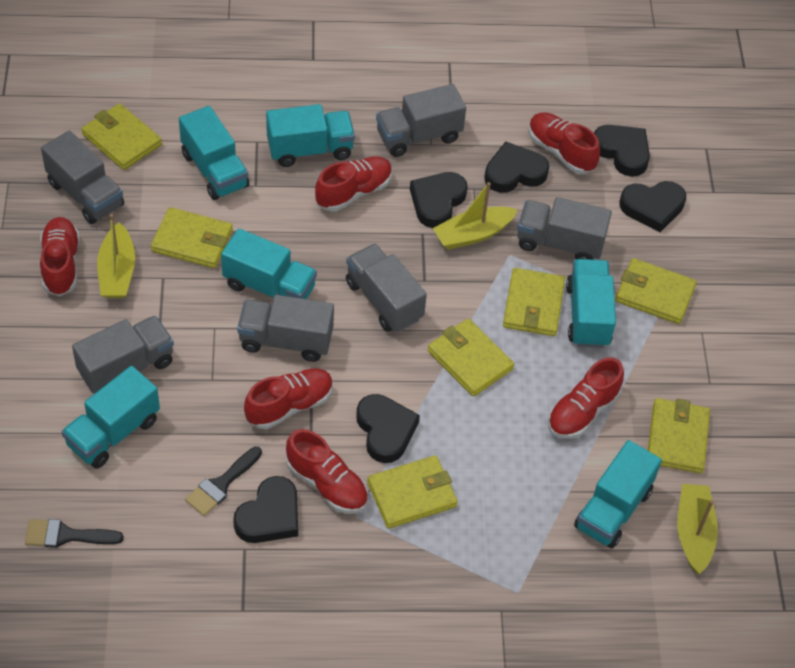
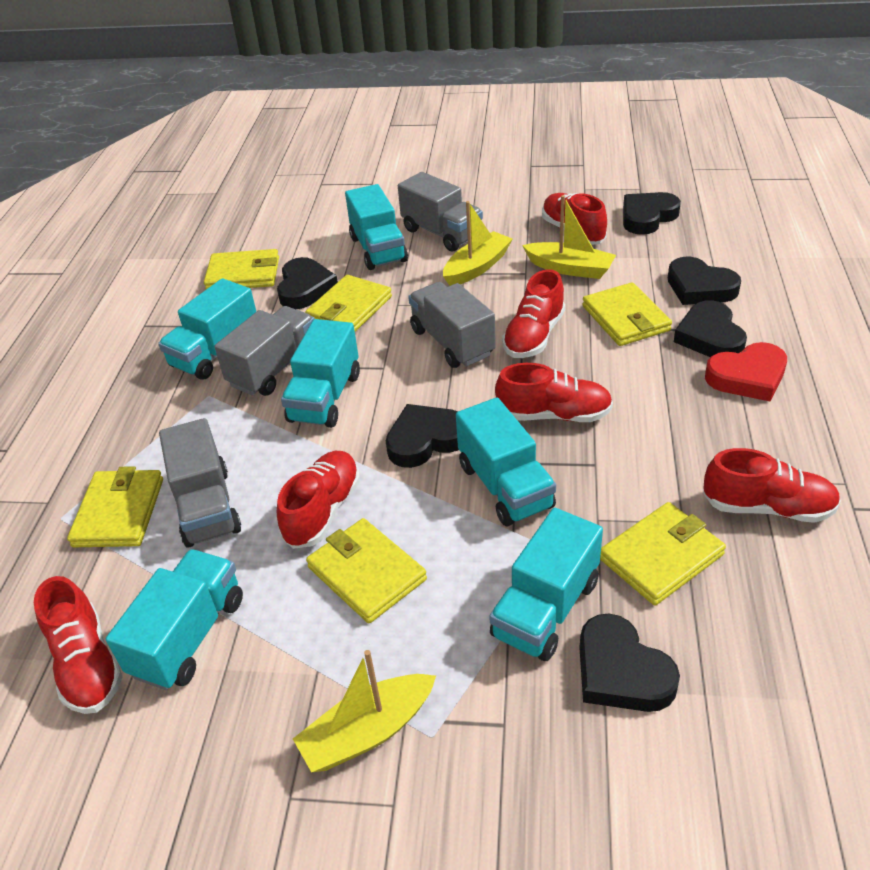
black brush: 2 -> 0
grey truck: 6 -> 4
red heart: 0 -> 1
yellow wallet: 7 -> 6

